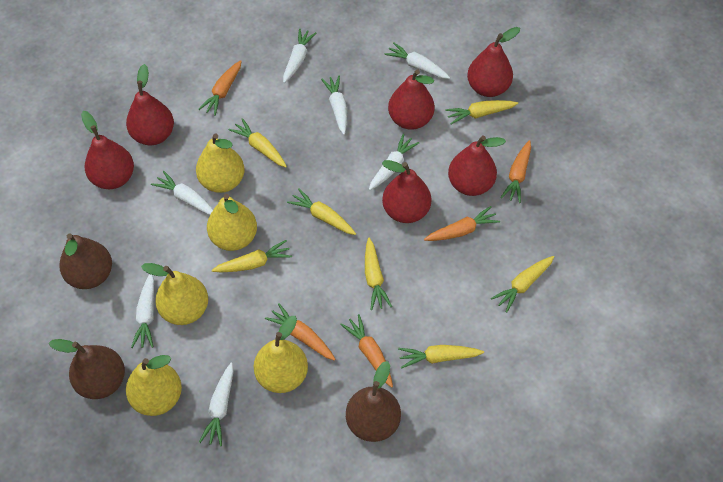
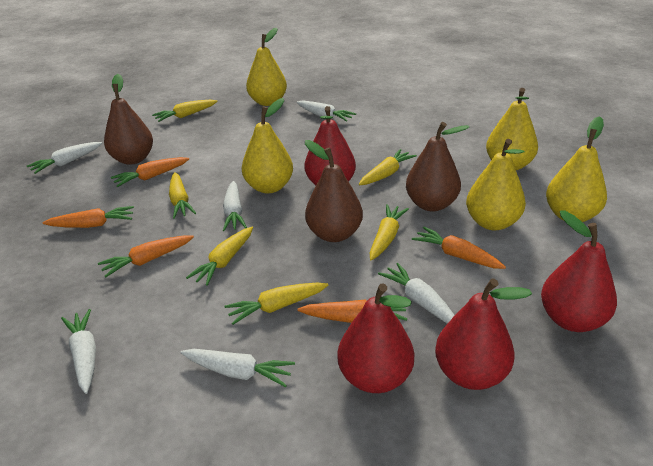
red pear: 6 -> 4
white carrot: 7 -> 6
yellow carrot: 7 -> 6

